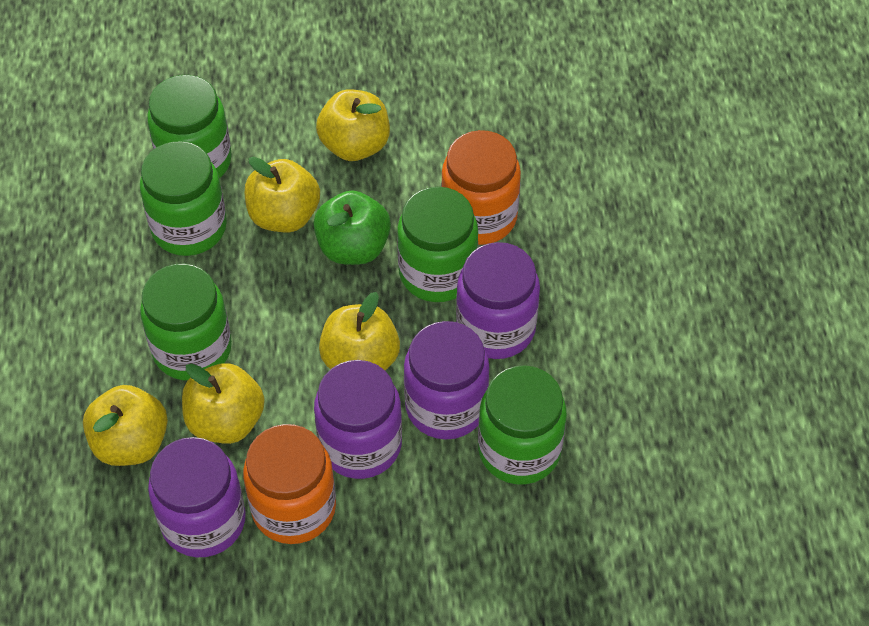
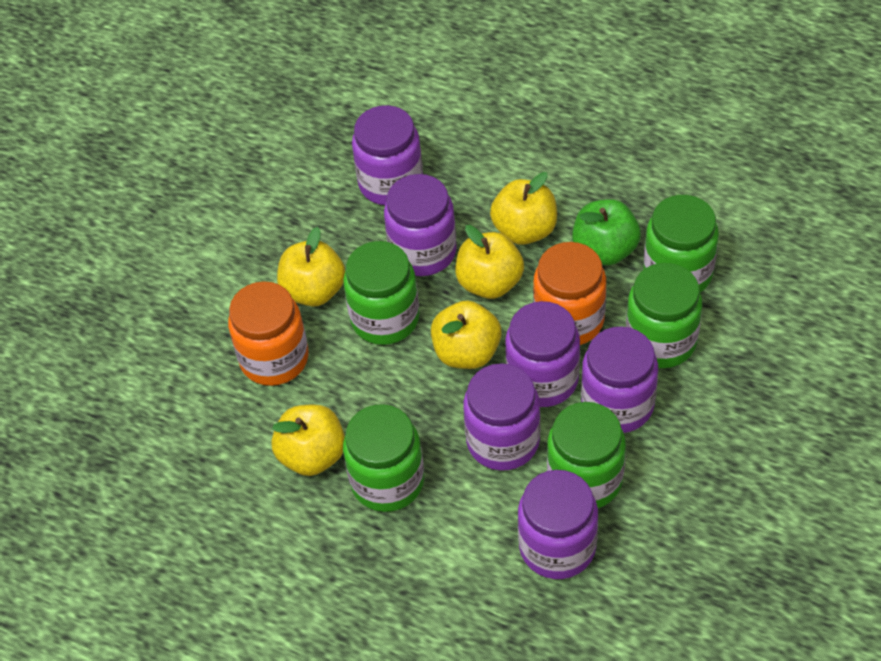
purple jar: 4 -> 6

